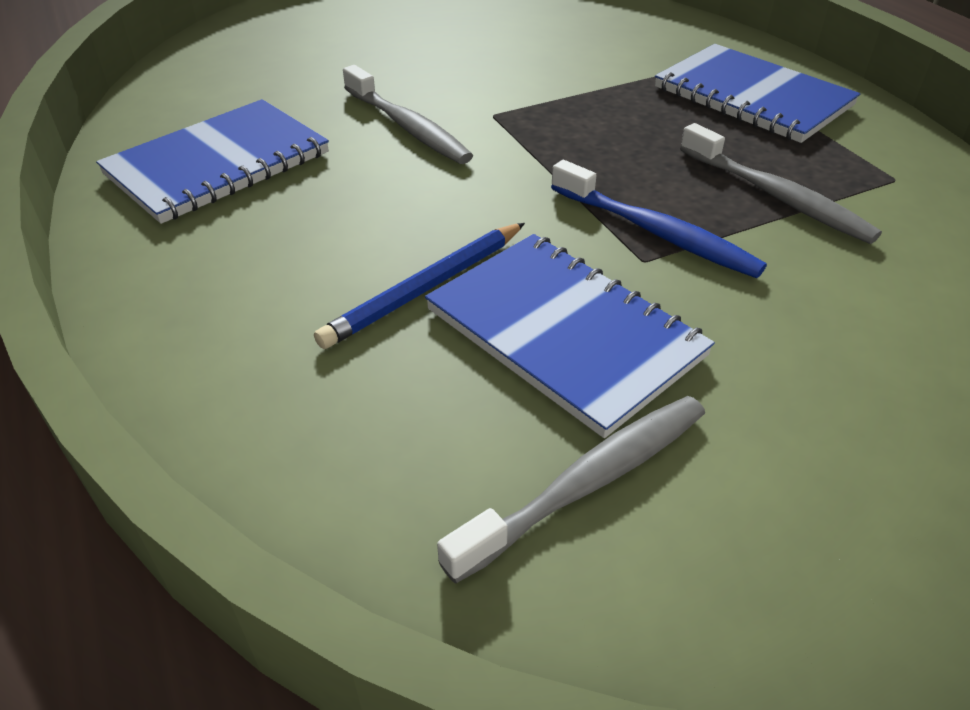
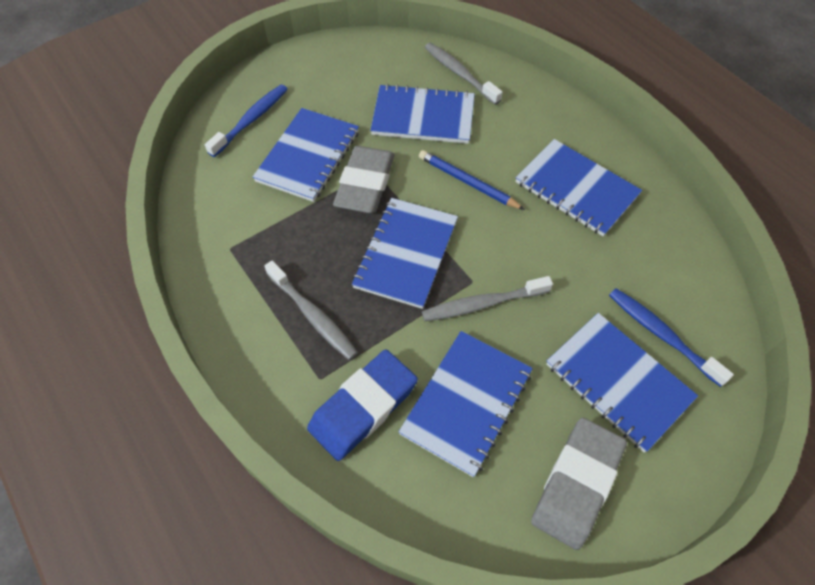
blue eraser: 0 -> 1
blue notebook: 3 -> 6
blue toothbrush: 1 -> 2
grey eraser: 0 -> 2

